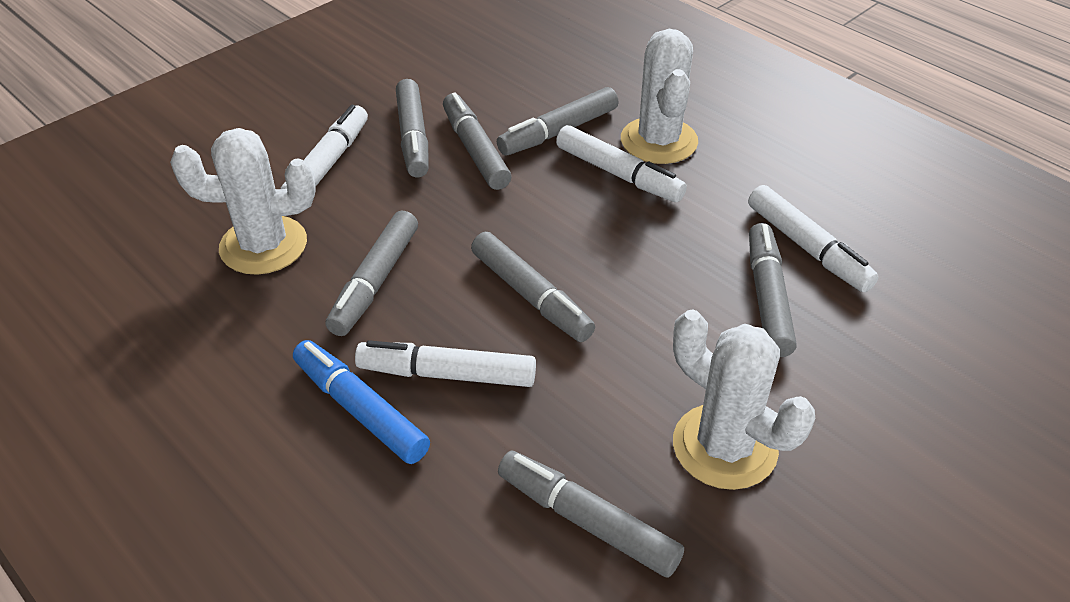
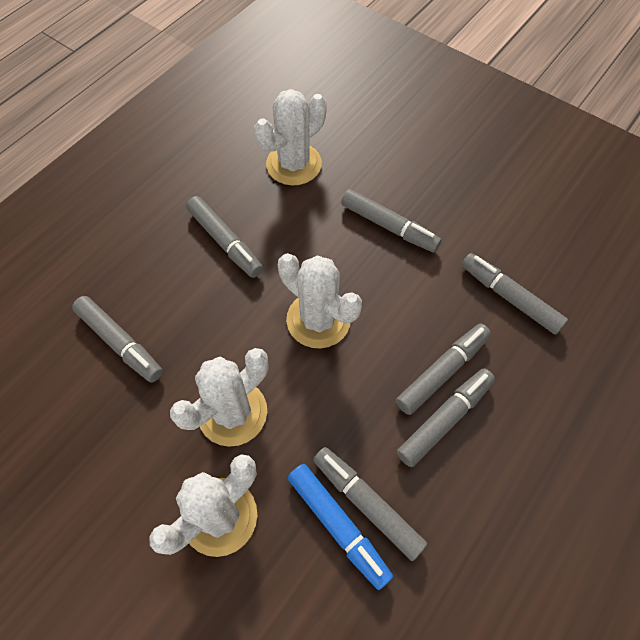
white cactus: 3 -> 4
white marker: 4 -> 0

